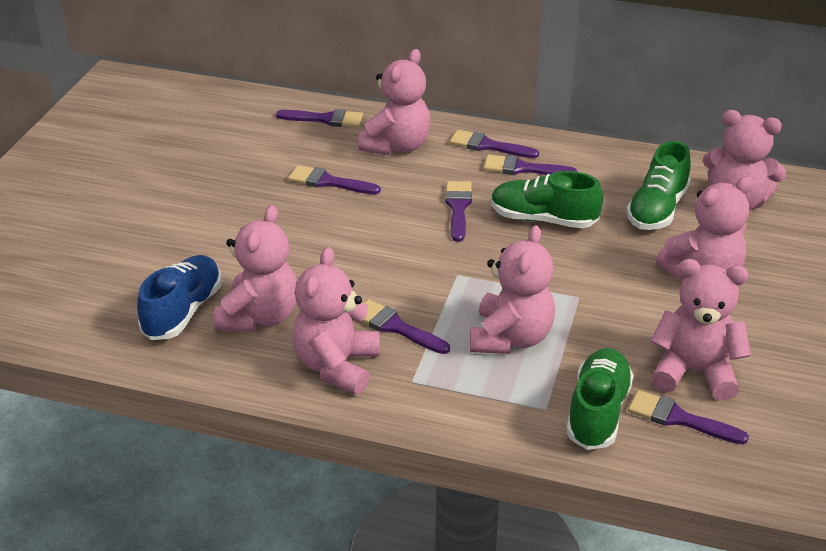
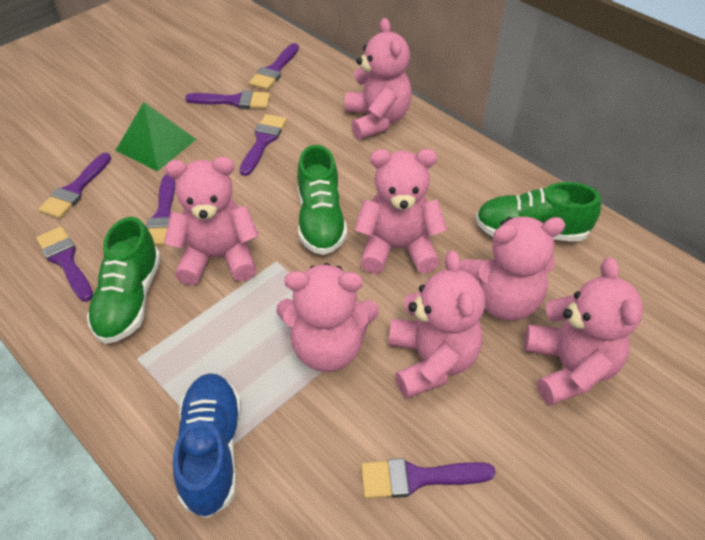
green pyramid: 0 -> 1

